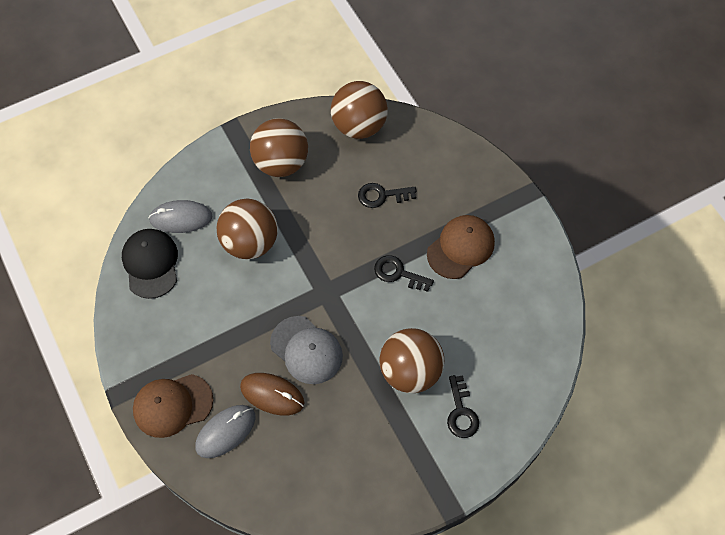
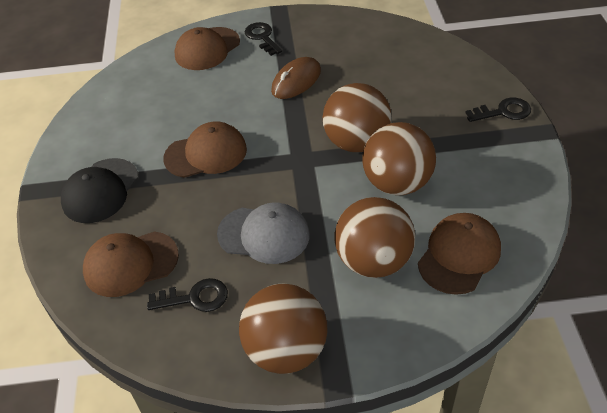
brown cap: 2 -> 4
grey mouse: 2 -> 0

